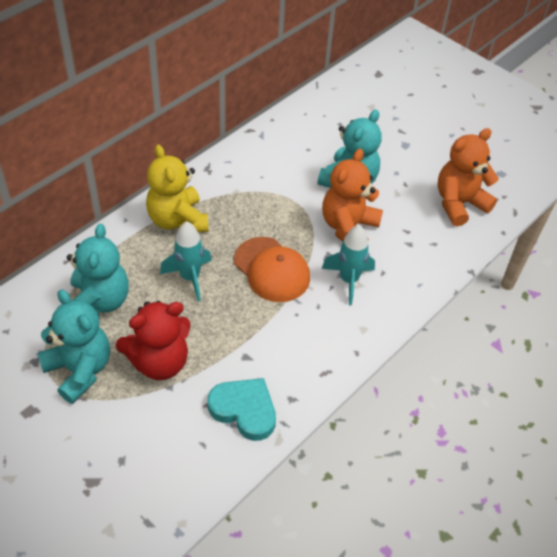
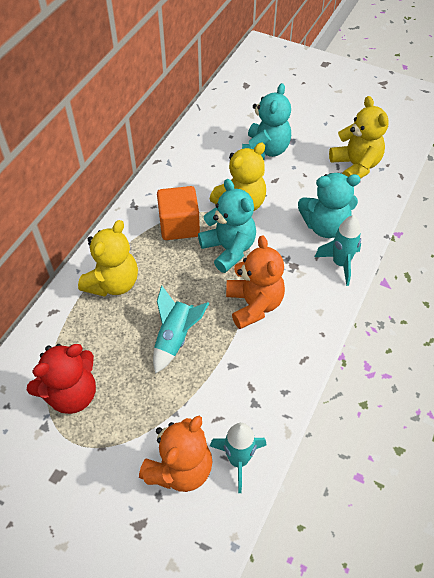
orange cap: 1 -> 0
orange cube: 0 -> 1
turquoise heart: 1 -> 0
turquoise rocket: 2 -> 3
yellow teddy bear: 1 -> 3

